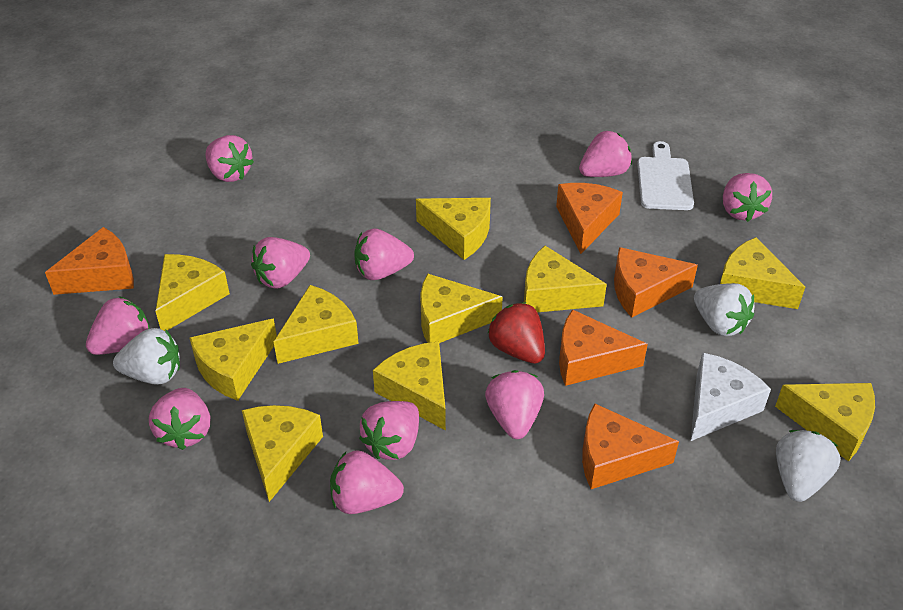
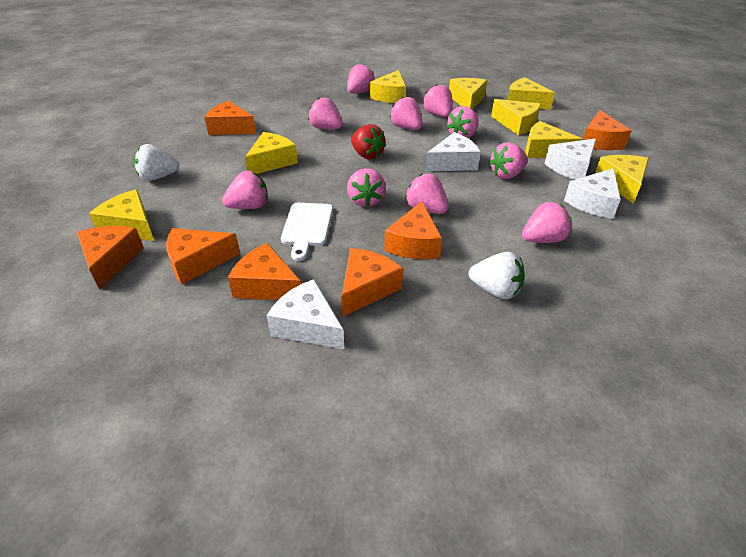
orange cheese: 5 -> 7
white cheese: 1 -> 4
white strawberry: 3 -> 2
yellow cheese: 10 -> 8

